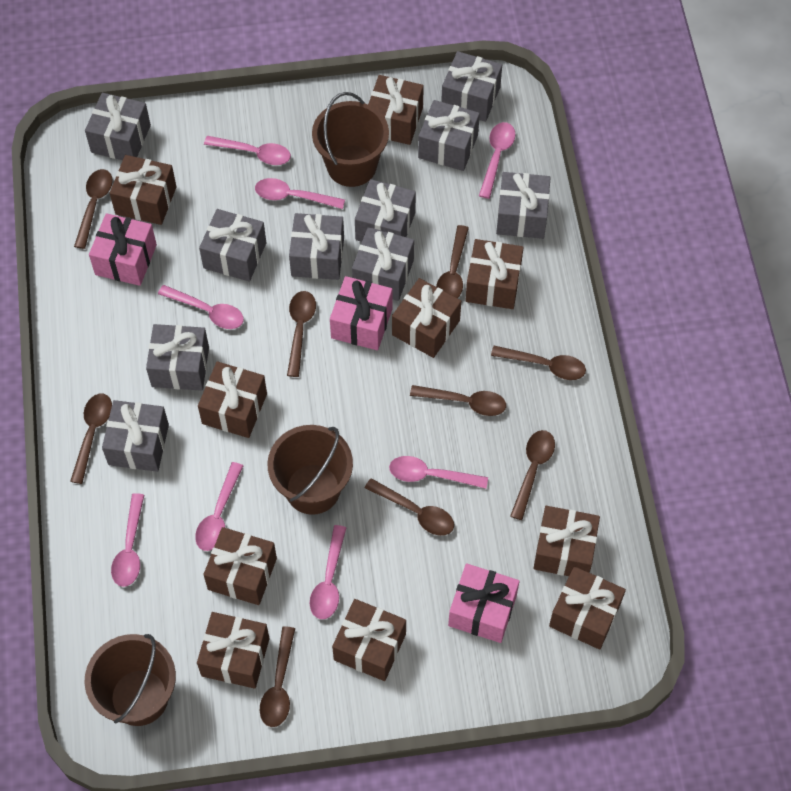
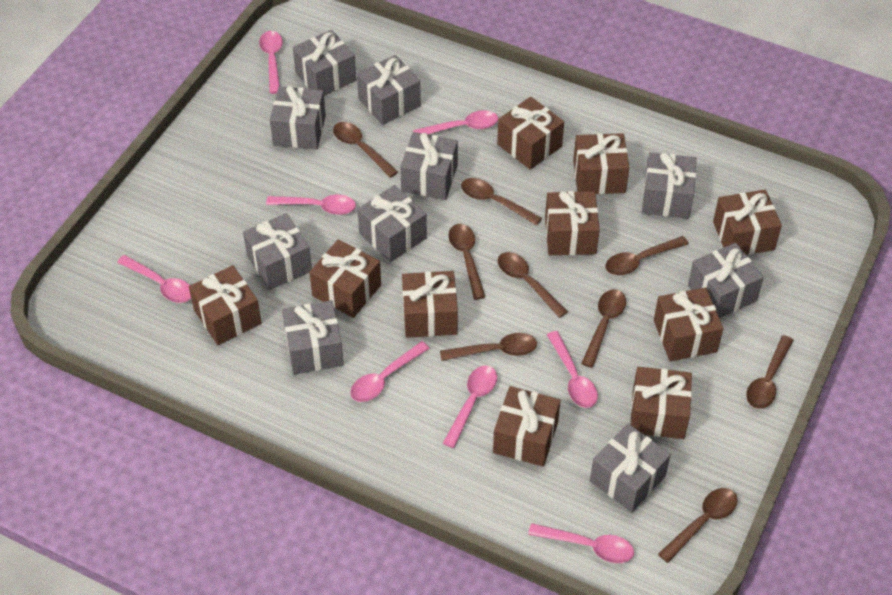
brown bucket: 3 -> 0
pink gift: 3 -> 0

